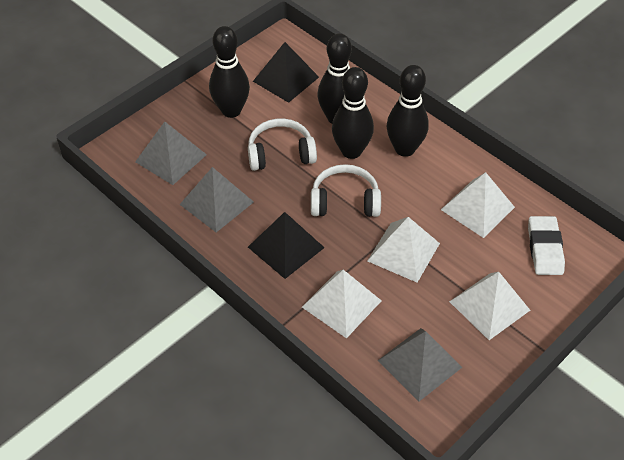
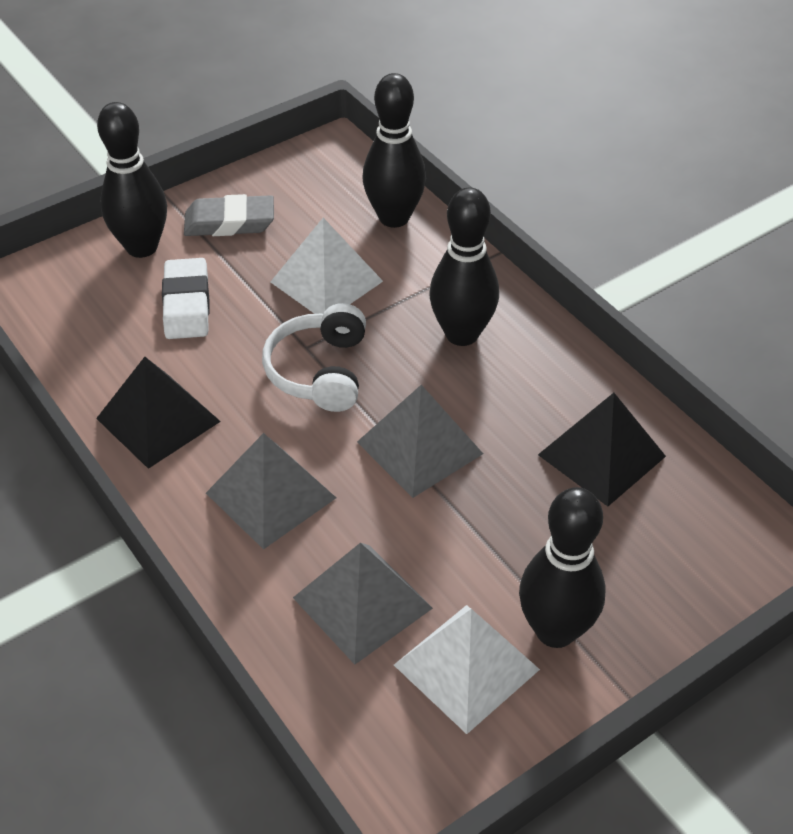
grey eraser: 0 -> 1
white headphones: 2 -> 1
white pyramid: 4 -> 2

